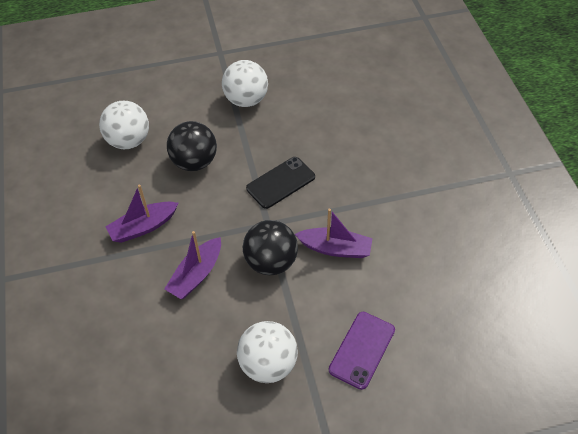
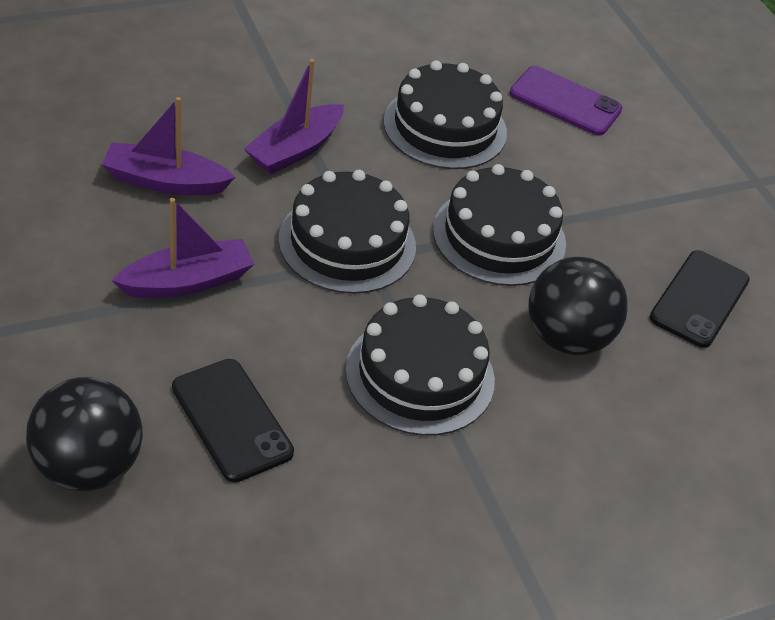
black cake: 0 -> 4
black phone: 1 -> 2
white ball: 3 -> 0

